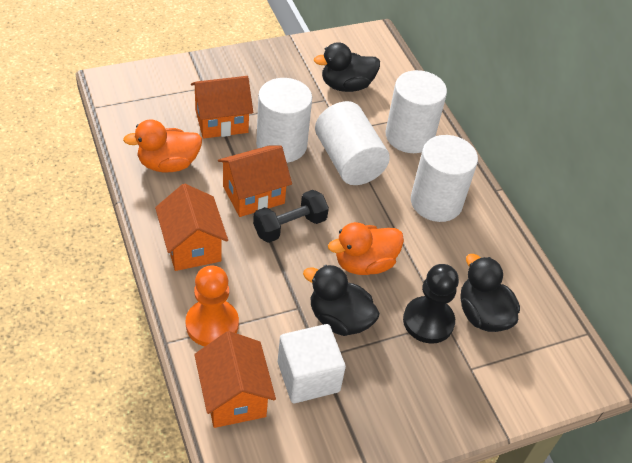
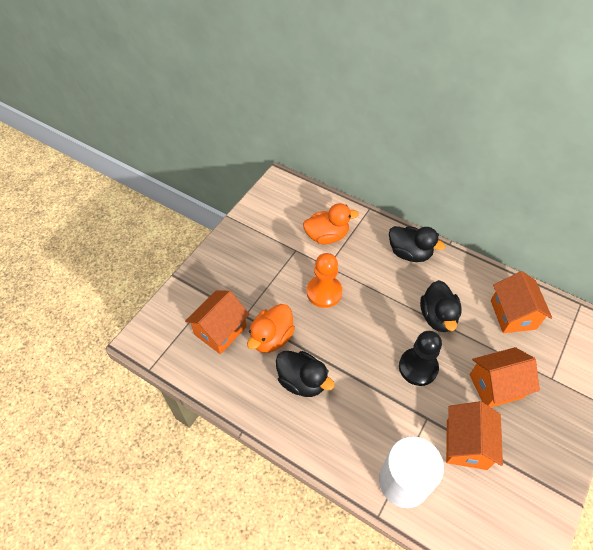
black dumbbell: 1 -> 0
white cube: 1 -> 0
white cylinder: 4 -> 1

